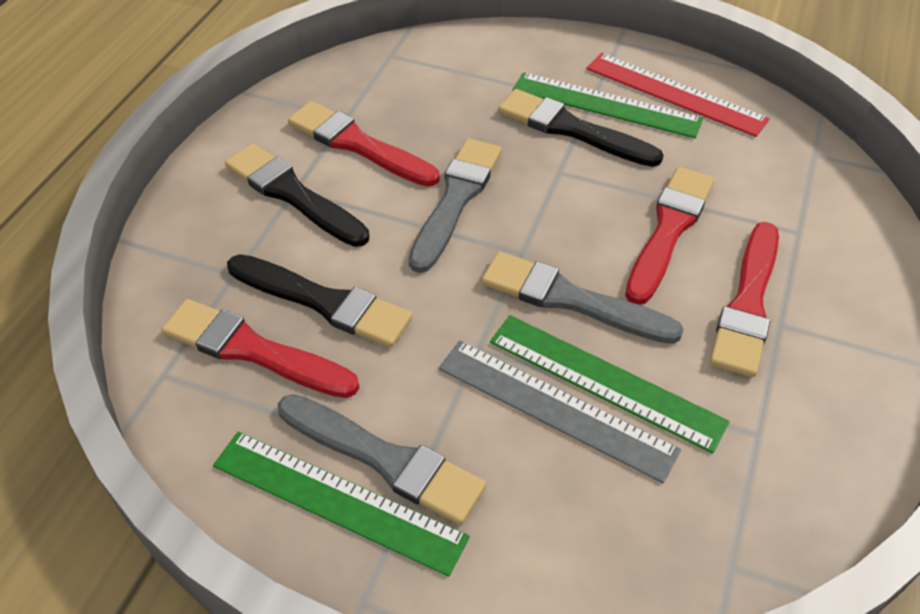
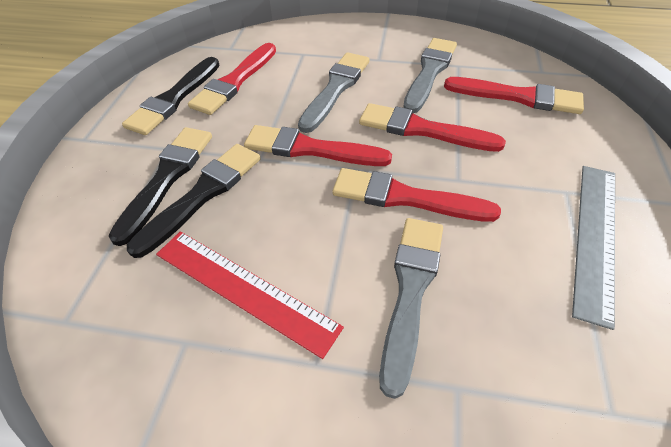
green ruler: 3 -> 0
red brush: 4 -> 5

